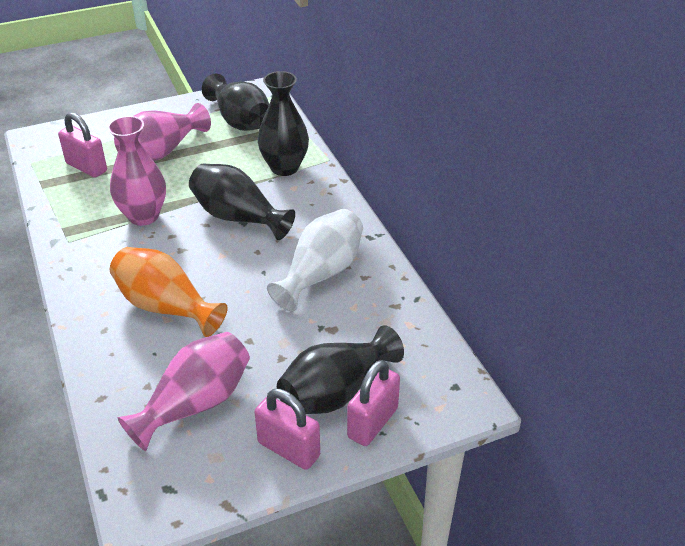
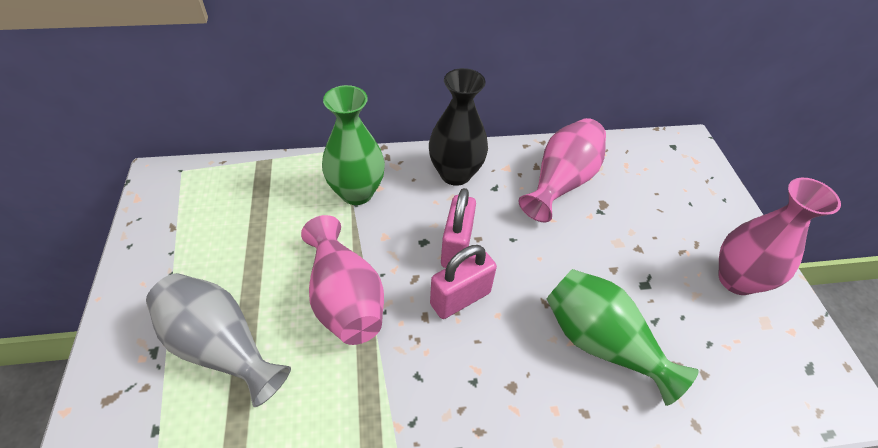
black vase: 4 -> 1
green vase: 0 -> 2
grey vase: 0 -> 1
orange vase: 1 -> 0
pink padlock: 3 -> 2
white vase: 1 -> 0

